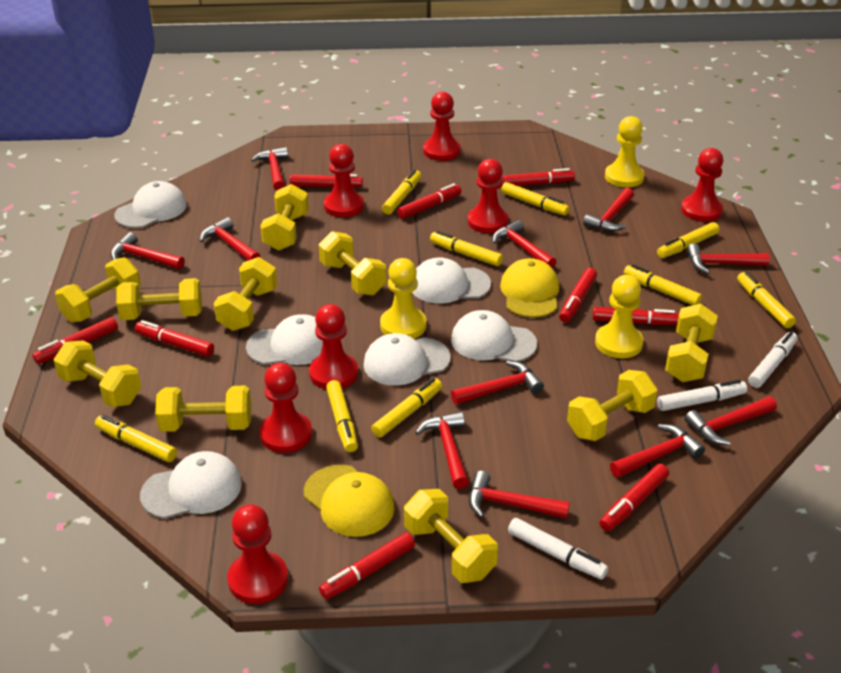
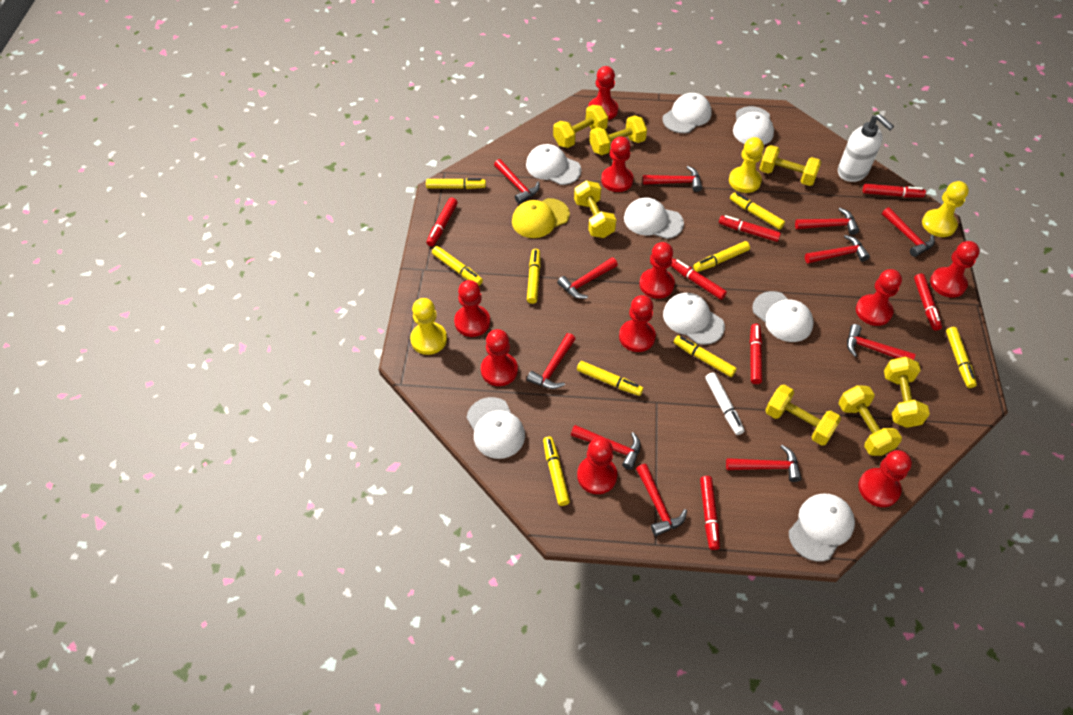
red marker: 9 -> 7
red pawn: 7 -> 10
white cap: 6 -> 8
white marker: 3 -> 1
white soap dispenser: 0 -> 1
yellow cap: 2 -> 1
yellow dumbbell: 10 -> 7

